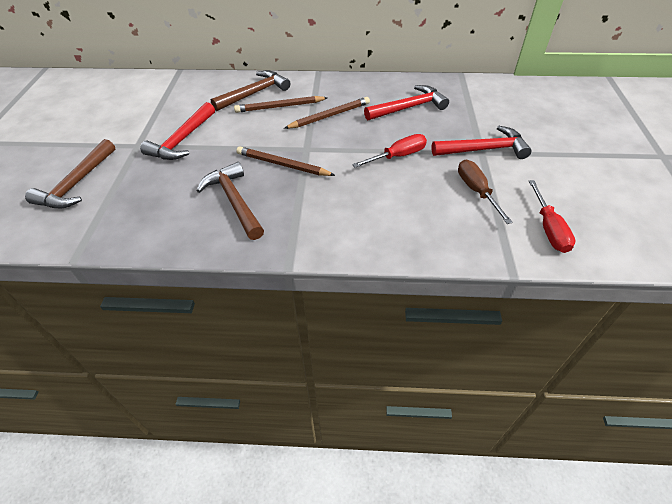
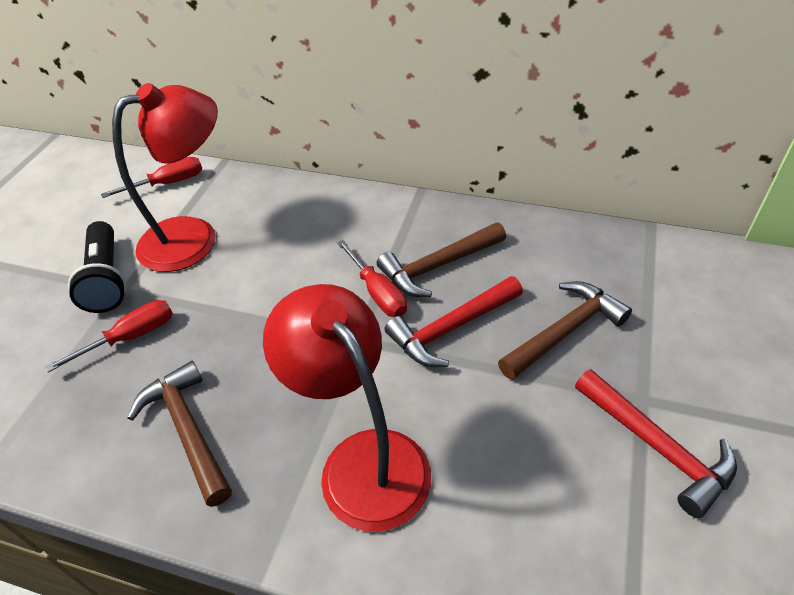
black flashlight: 0 -> 1
brown pencil: 3 -> 0
brown screwdriver: 1 -> 0
red hammer: 3 -> 2
red lamp: 0 -> 2
red screwdriver: 2 -> 3

